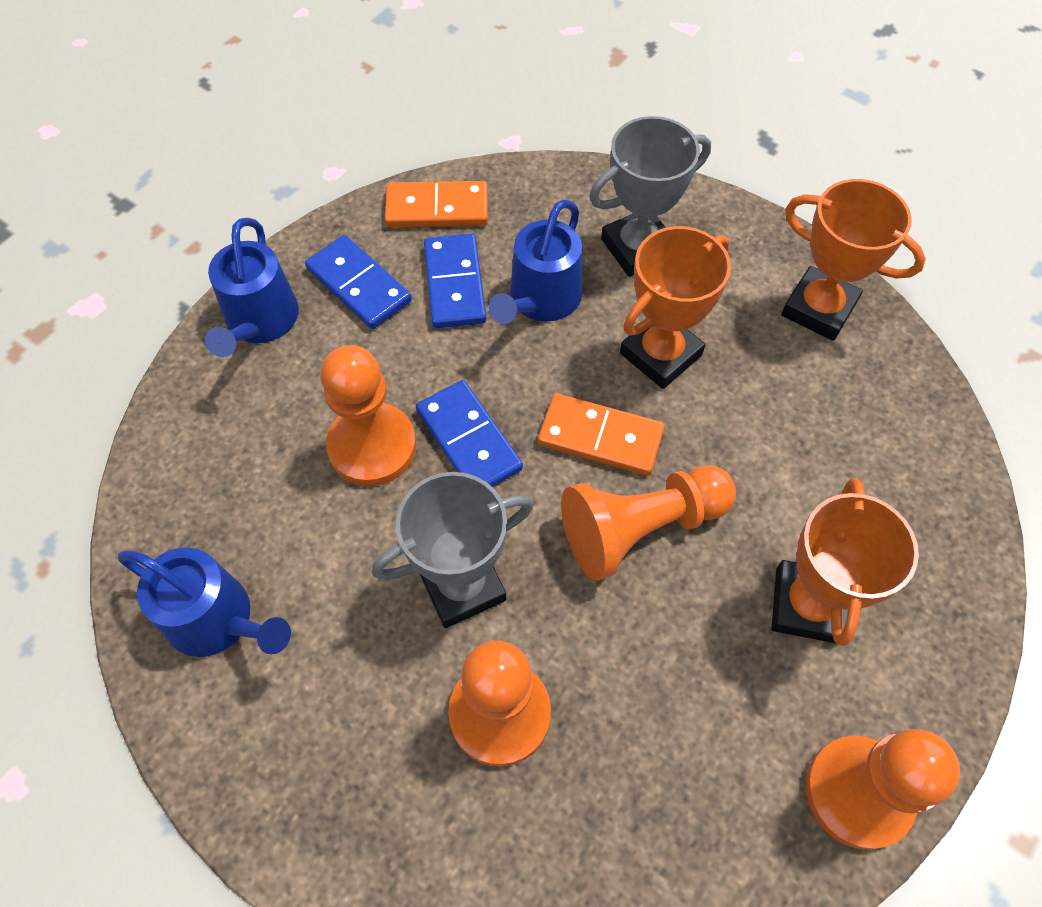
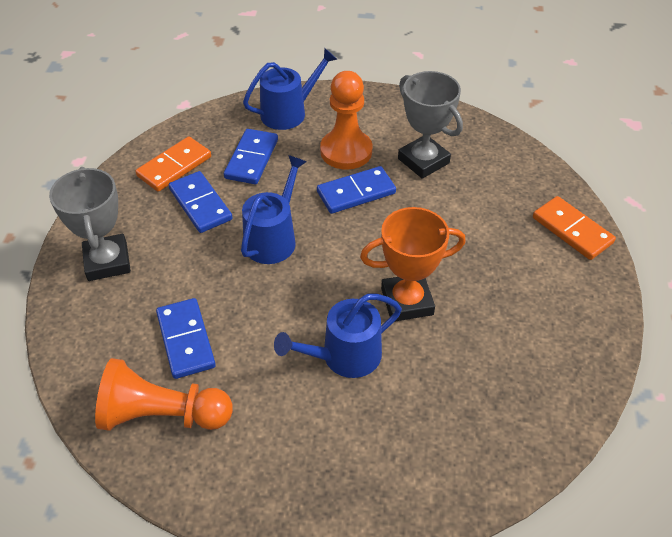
blue domino: 3 -> 4
orange pawn: 4 -> 2
orange trophy: 3 -> 1

